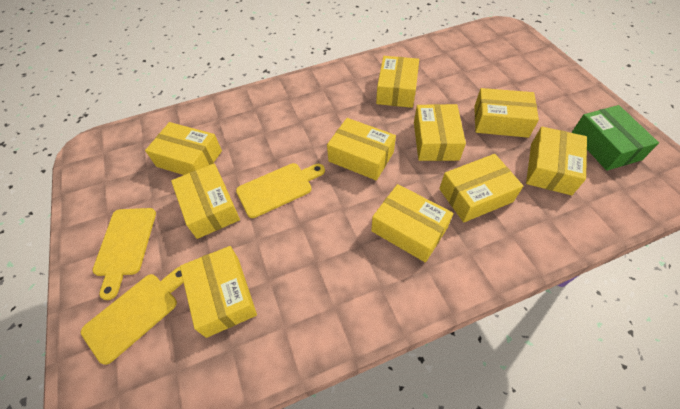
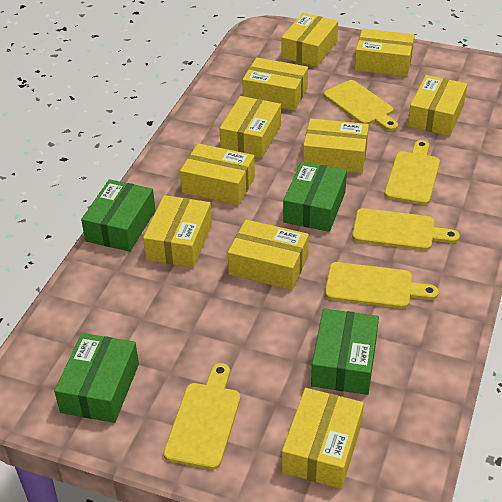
green box: 1 -> 4
yellow cutting board: 3 -> 5

